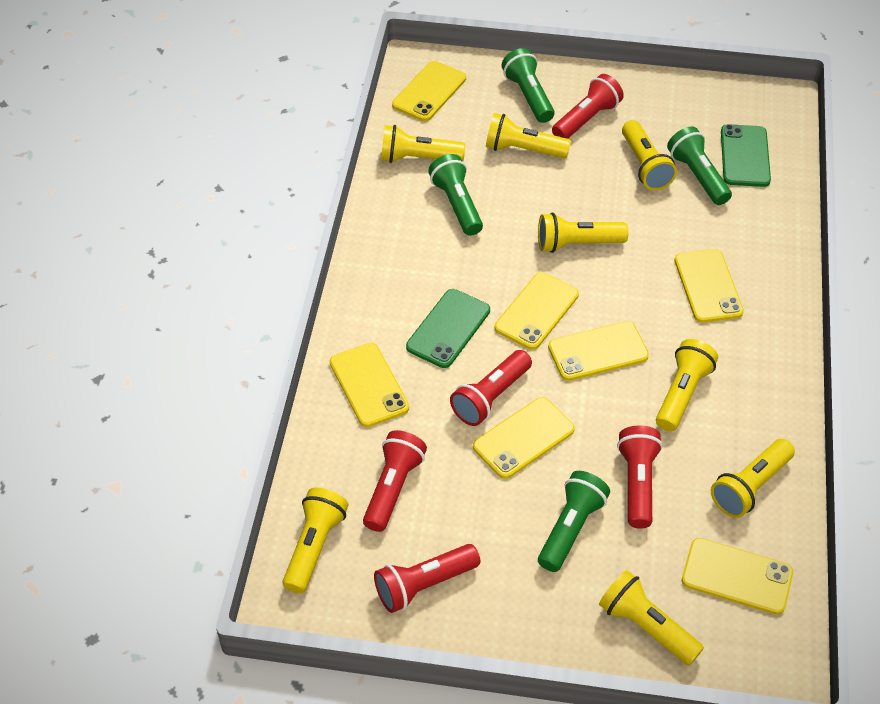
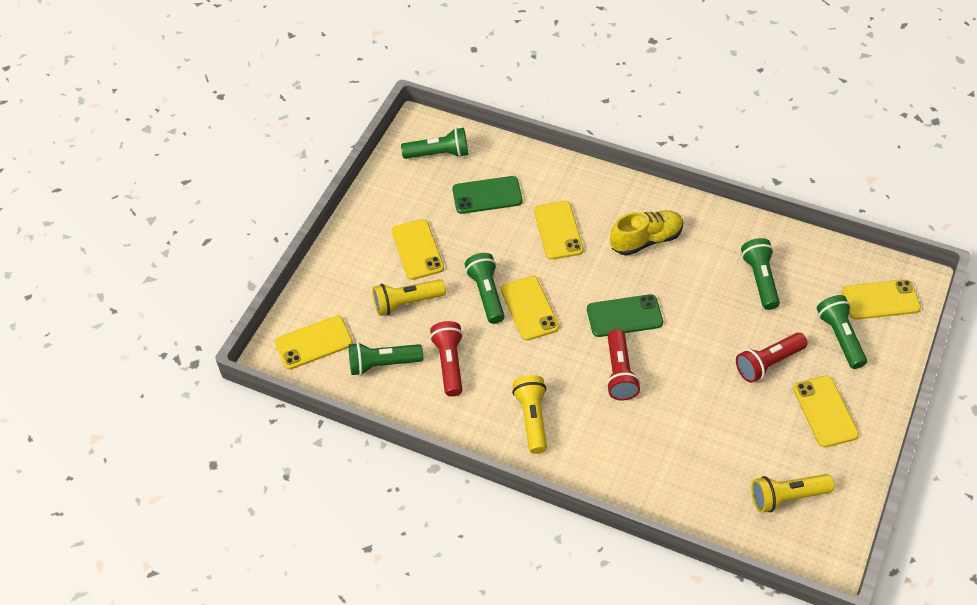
green flashlight: 4 -> 5
red flashlight: 5 -> 3
yellow flashlight: 8 -> 3
yellow phone: 7 -> 6
yellow shoe: 0 -> 1

